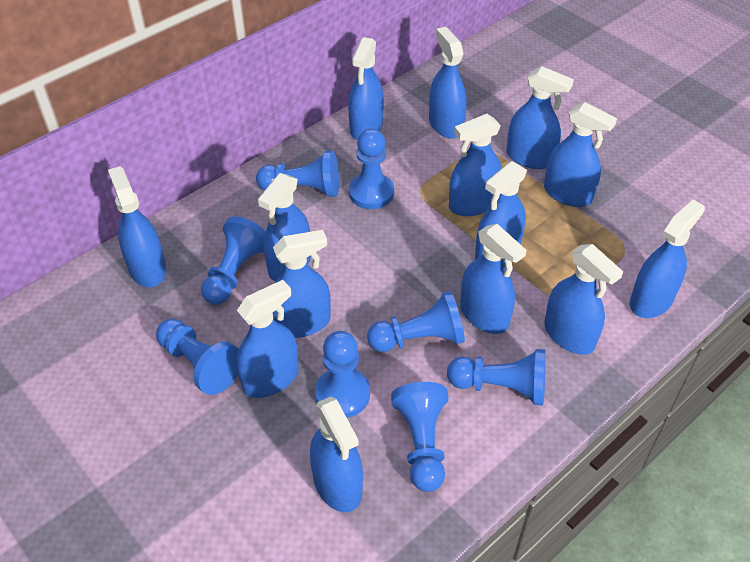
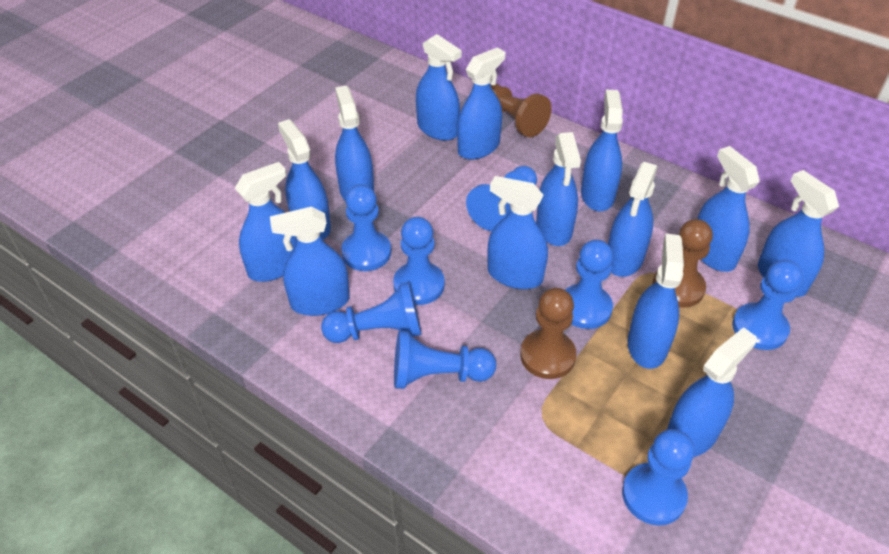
brown pawn: 0 -> 3

